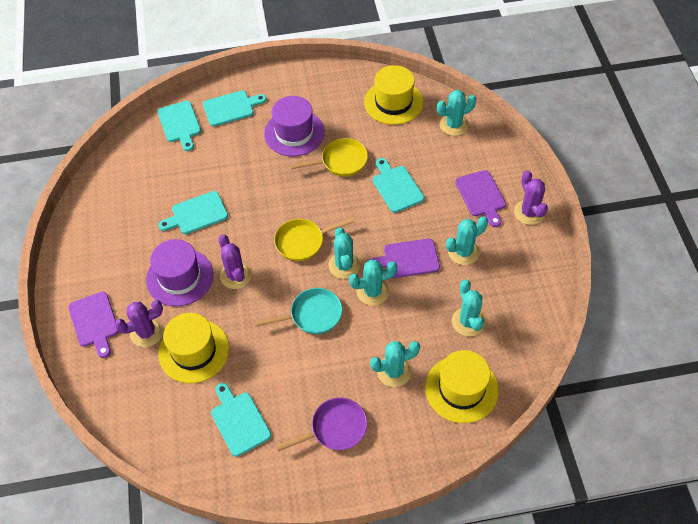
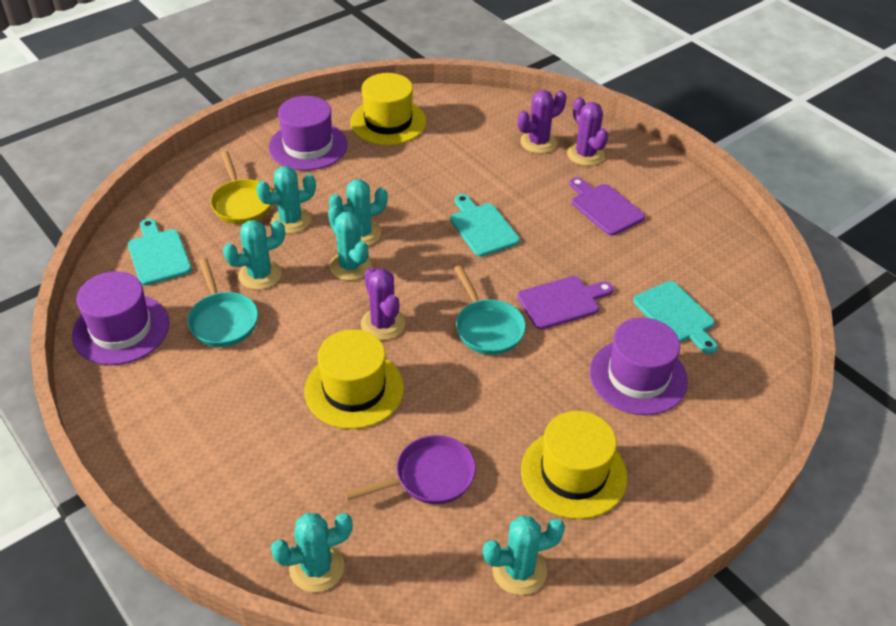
purple cutting board: 3 -> 2
purple hat: 2 -> 3
turquoise cutting board: 5 -> 3
turquoise pan: 1 -> 2
yellow pan: 2 -> 1

